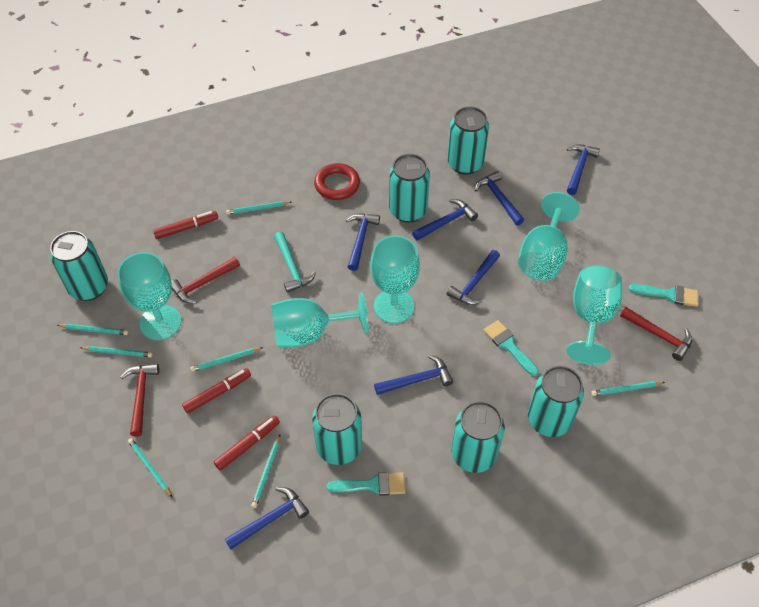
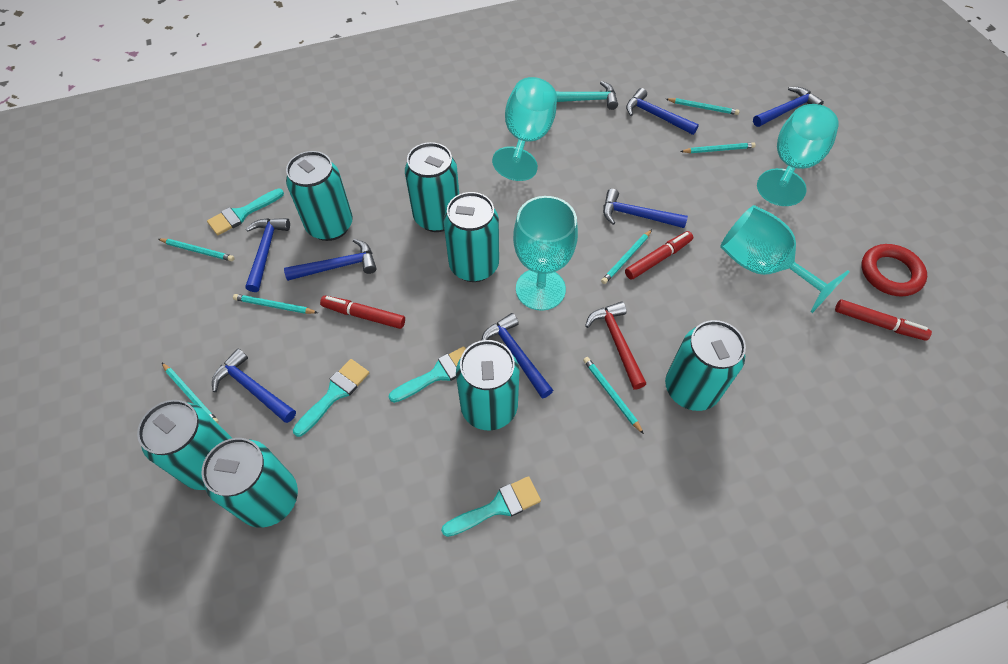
red hammer: 3 -> 1
turquoise brush: 3 -> 4
turquoise can: 6 -> 7
turquoise goblet: 5 -> 4

